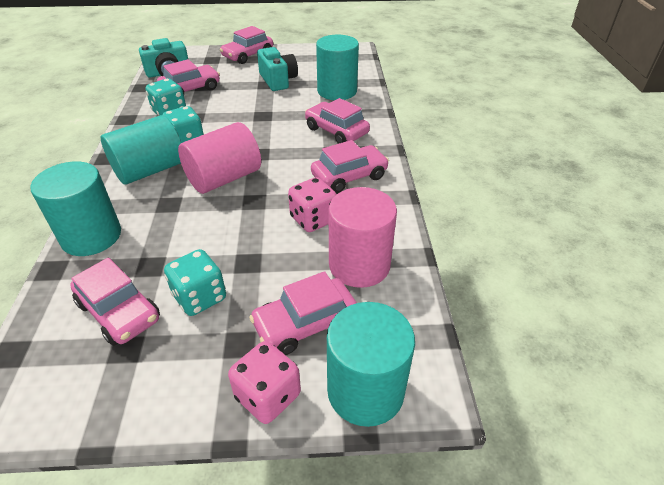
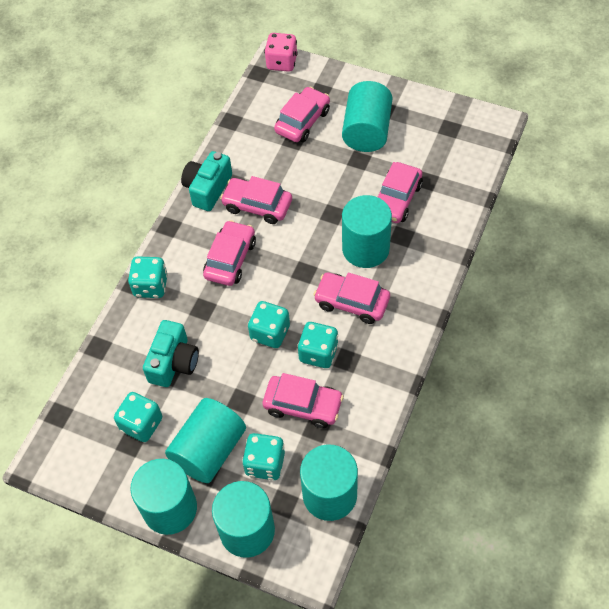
pink cylinder: 2 -> 0
pink dice: 2 -> 1
turquoise cylinder: 4 -> 6
turquoise dice: 3 -> 5

